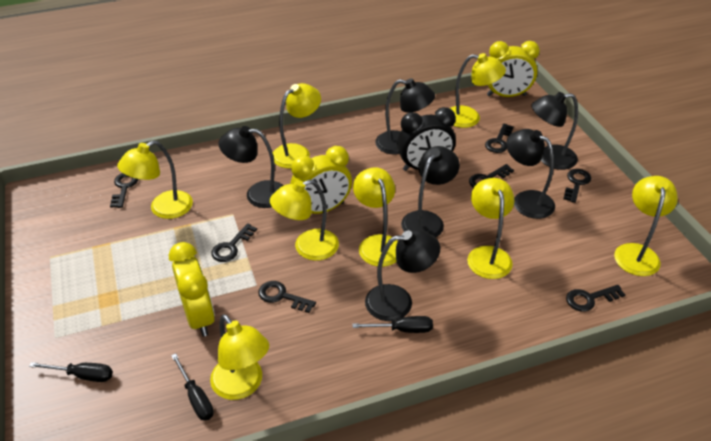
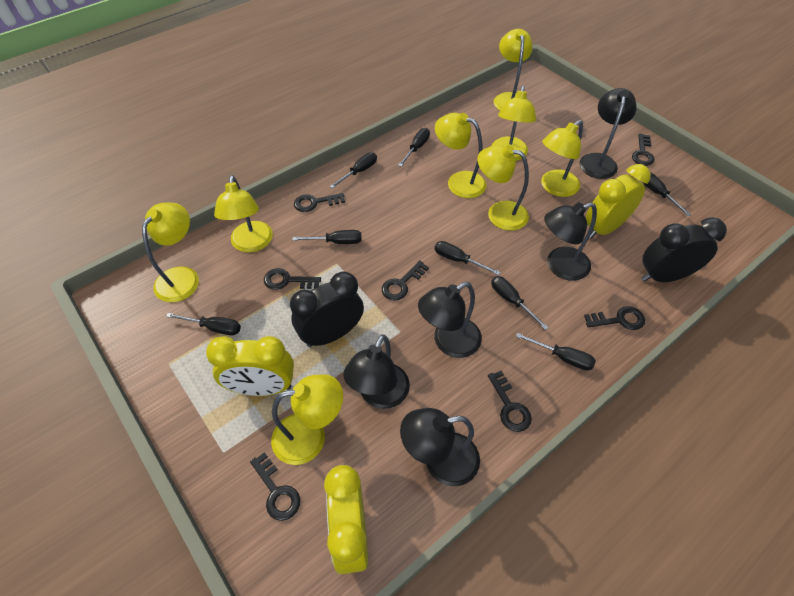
black clock: 1 -> 2
black lamp: 6 -> 5
black screwdriver: 3 -> 8

